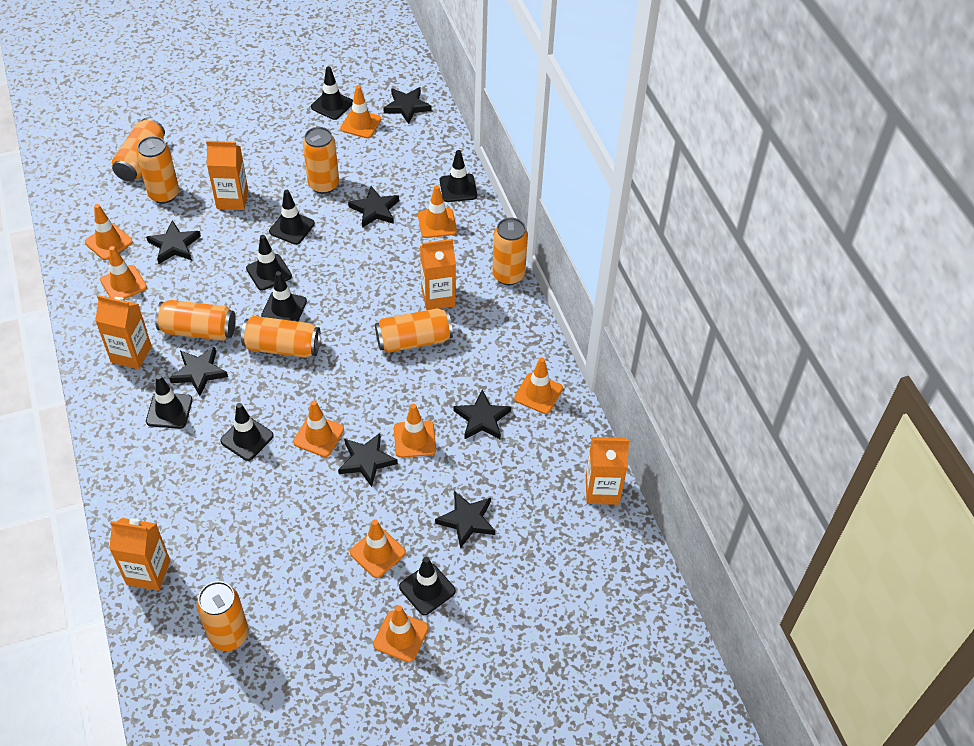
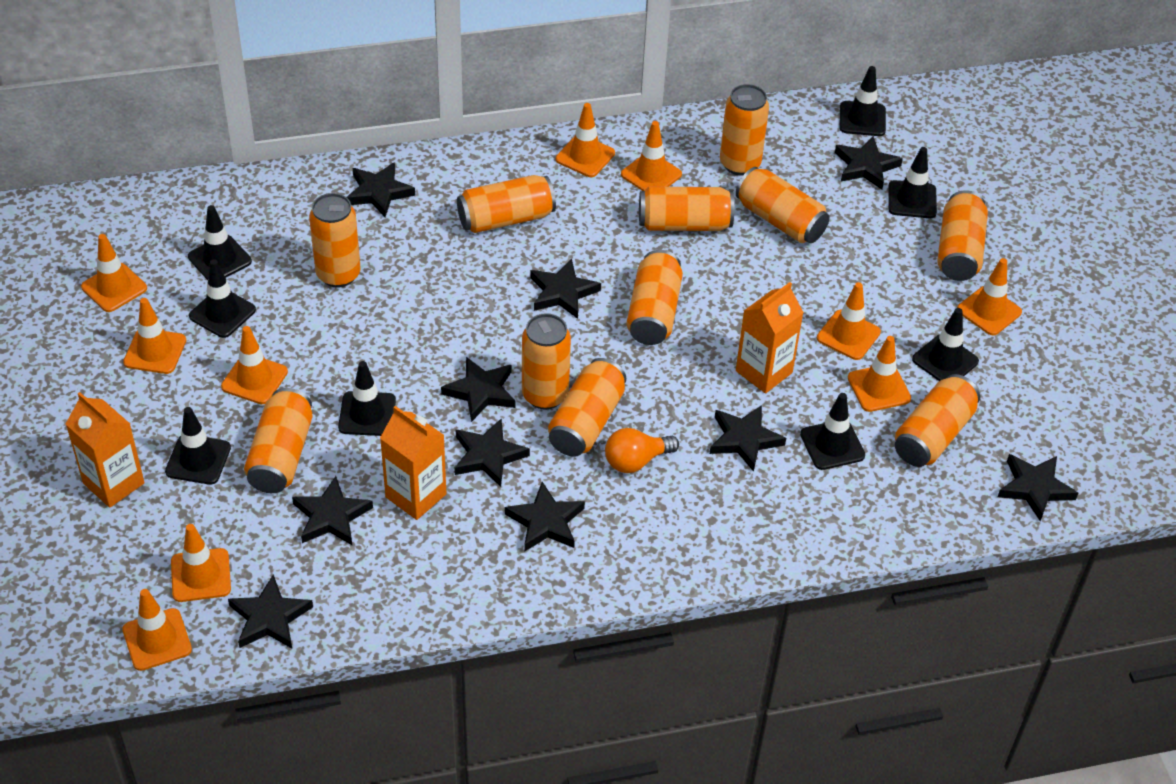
black star: 7 -> 10
orange can: 8 -> 11
orange carton: 5 -> 3
orange light bulb: 0 -> 1
orange traffic cone: 9 -> 10

